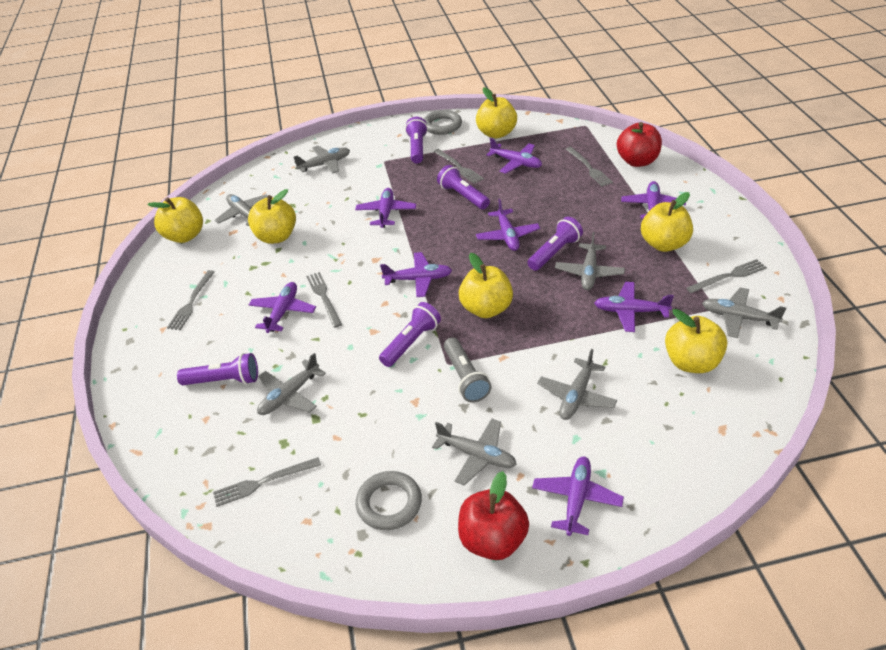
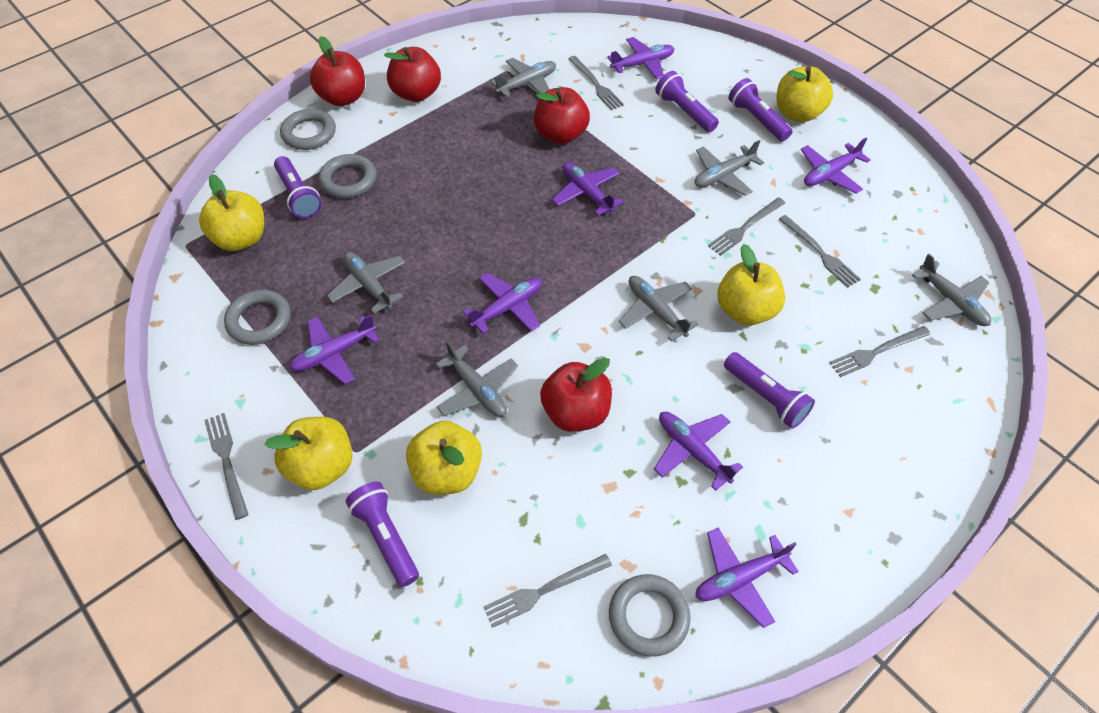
grey flashlight: 1 -> 0
grey plane: 7 -> 6
grey ring: 2 -> 4
purple plane: 8 -> 7
red apple: 2 -> 4
yellow apple: 6 -> 5

